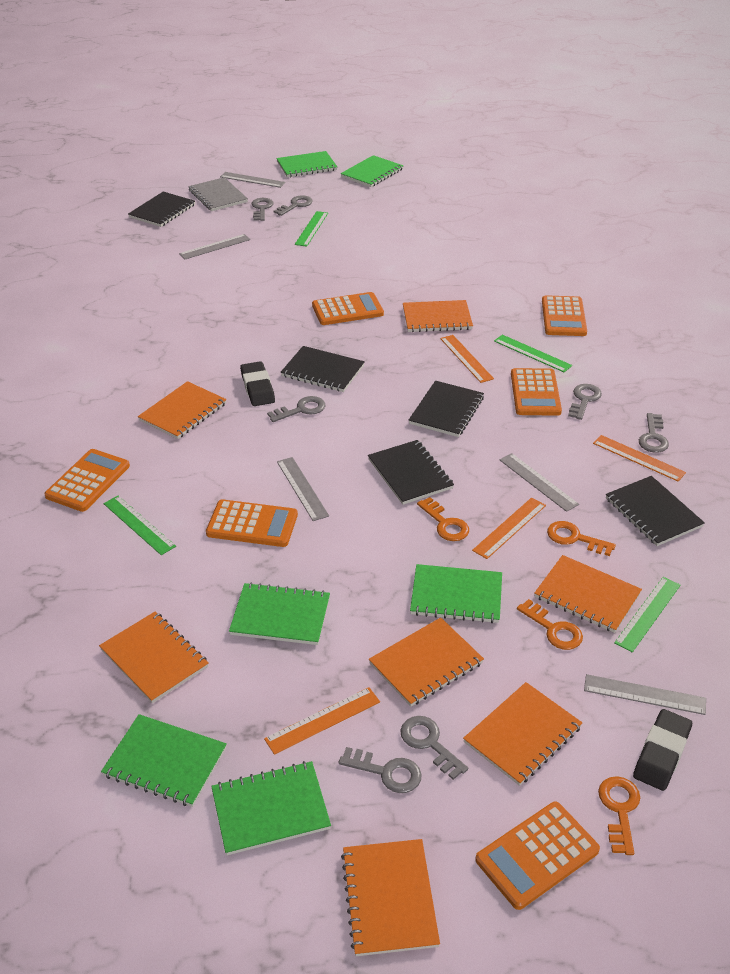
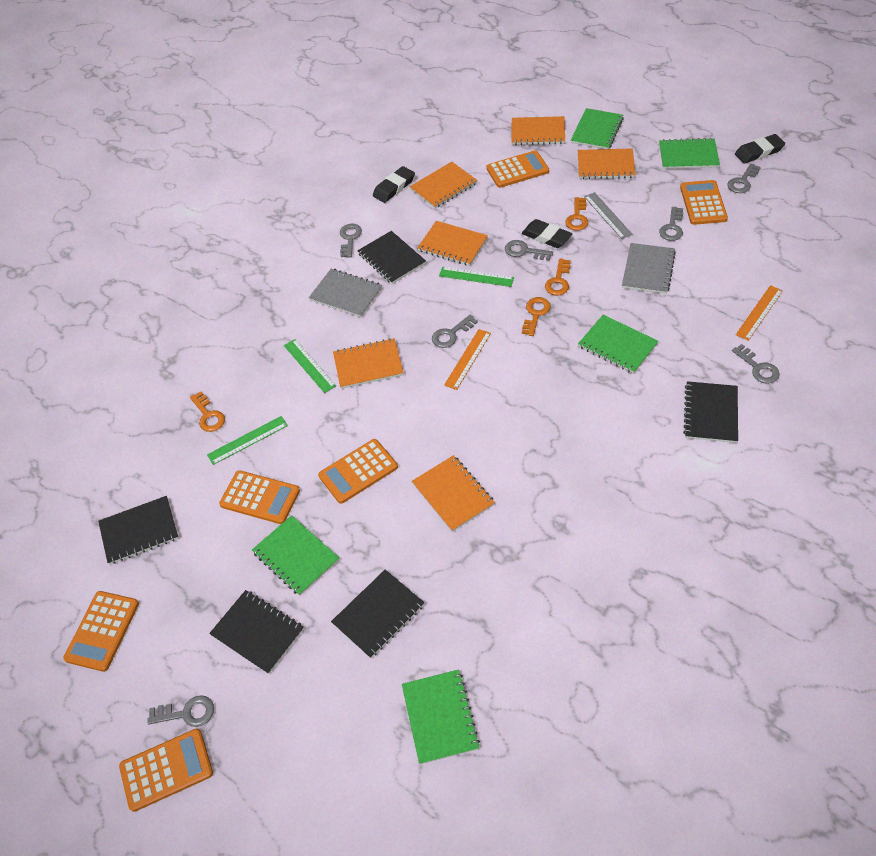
black eraser: 2 -> 3
green notebook: 6 -> 5
green ruler: 4 -> 3
grey notebook: 1 -> 2
grey ruler: 5 -> 1
orange notebook: 7 -> 6
orange ruler: 4 -> 2

